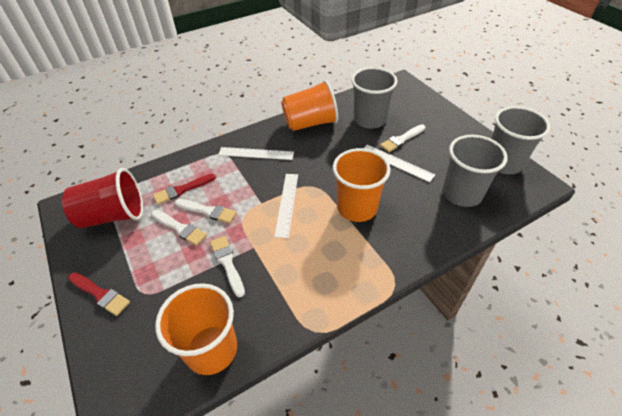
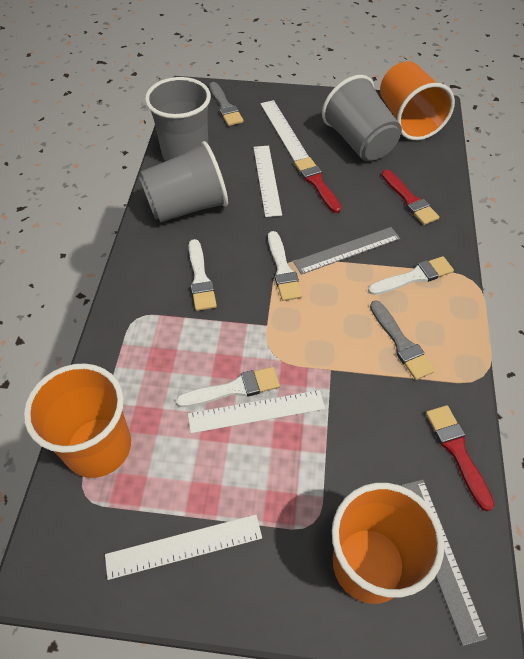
grey brush: 0 -> 2
grey ruler: 0 -> 2
red brush: 2 -> 3
red cup: 1 -> 0
white ruler: 3 -> 4

